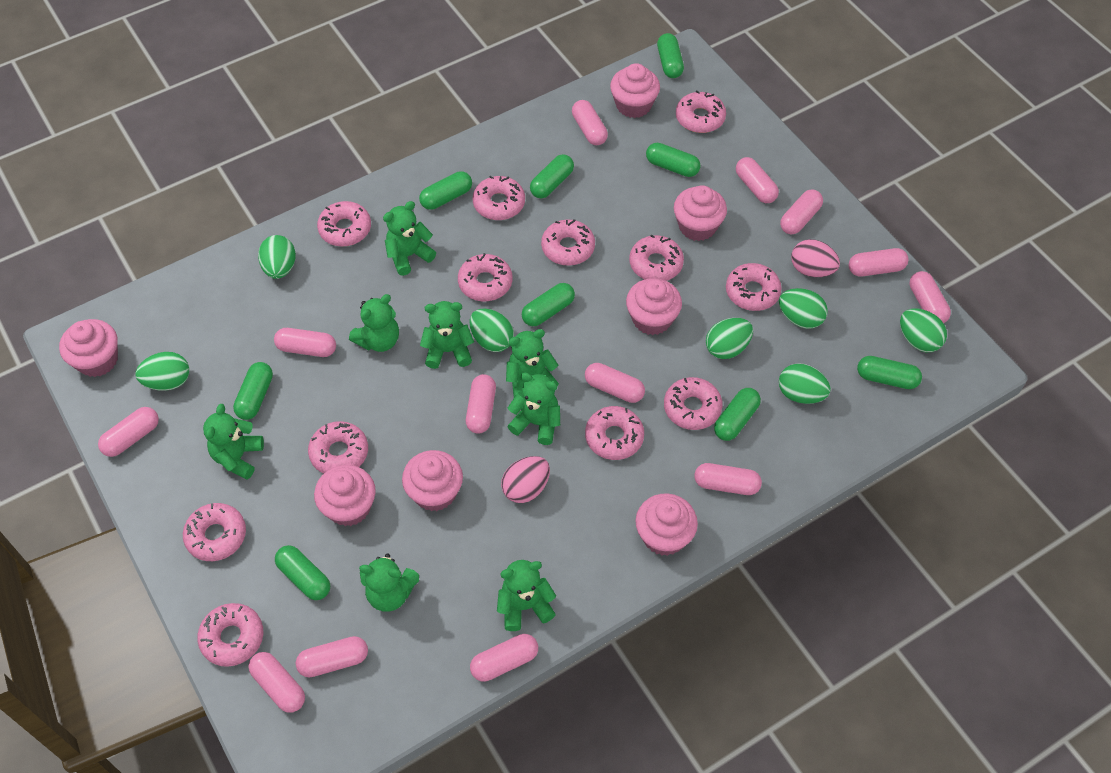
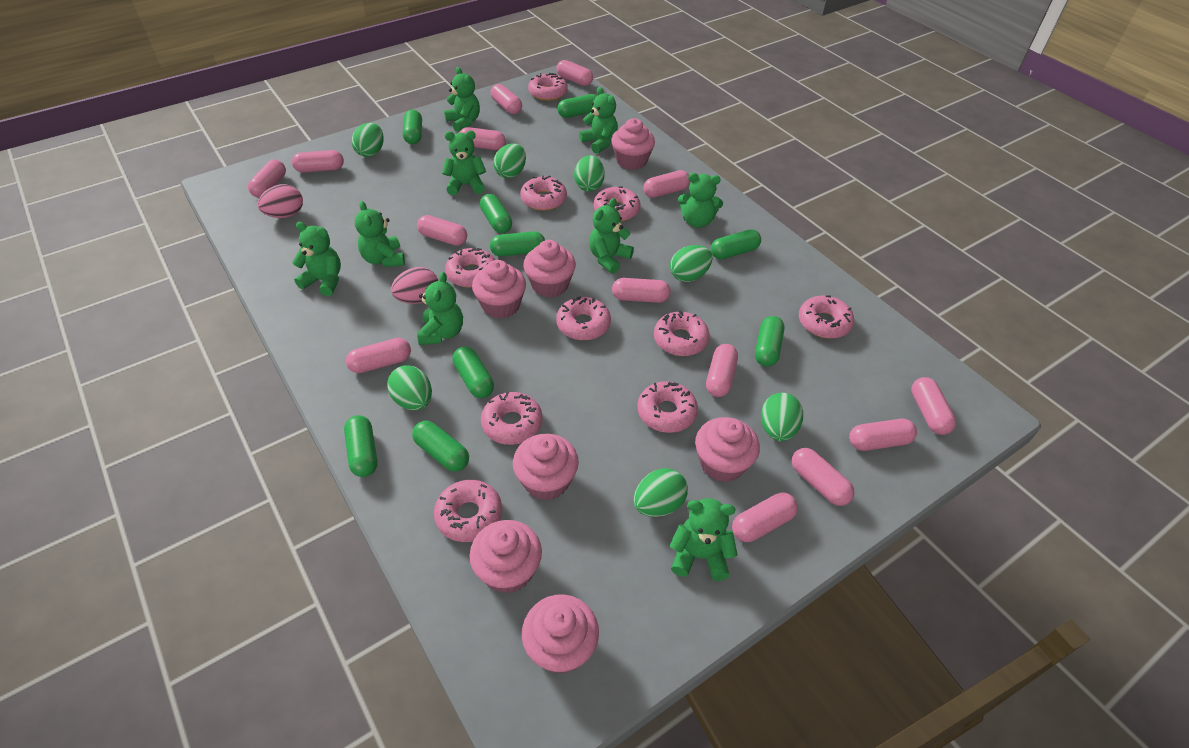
green teddy bear: 8 -> 9
pink capsule: 13 -> 14
pink donut: 12 -> 10

